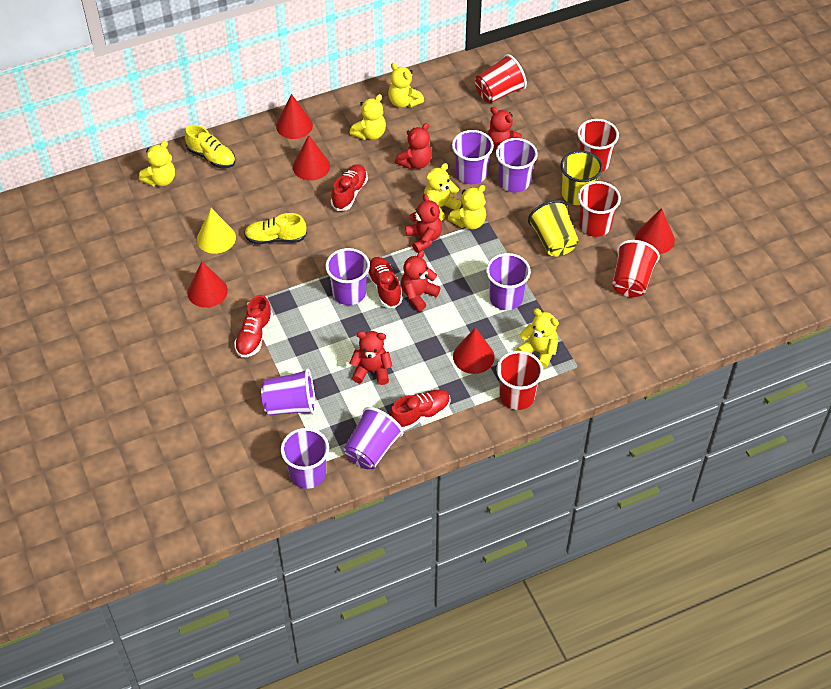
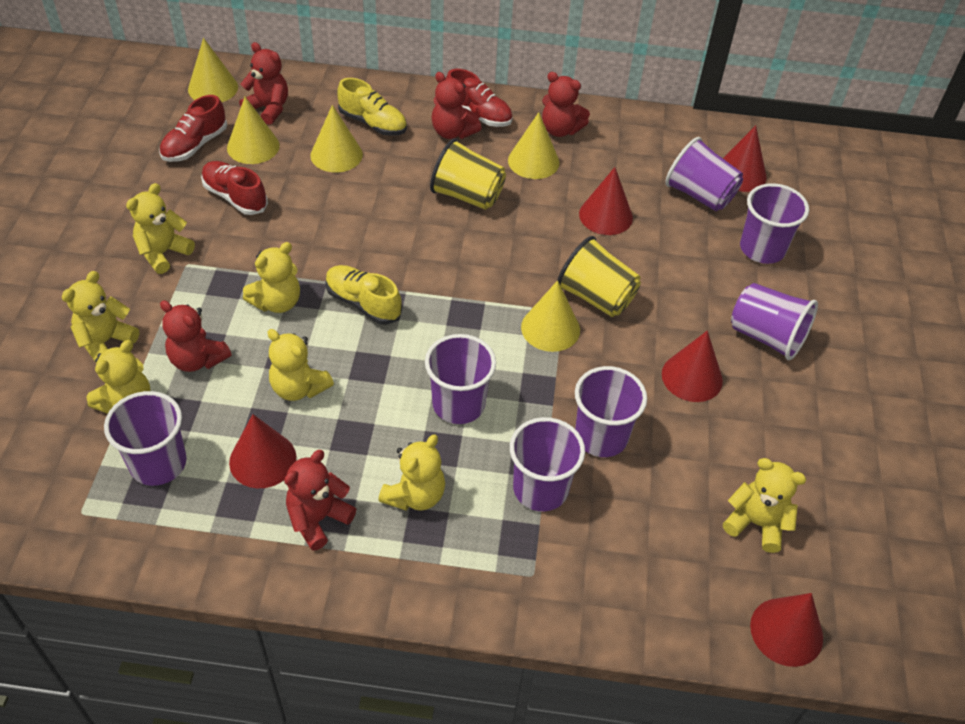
red cup: 5 -> 0
red shoe: 4 -> 3
yellow cone: 1 -> 5
yellow teddy bear: 6 -> 7

